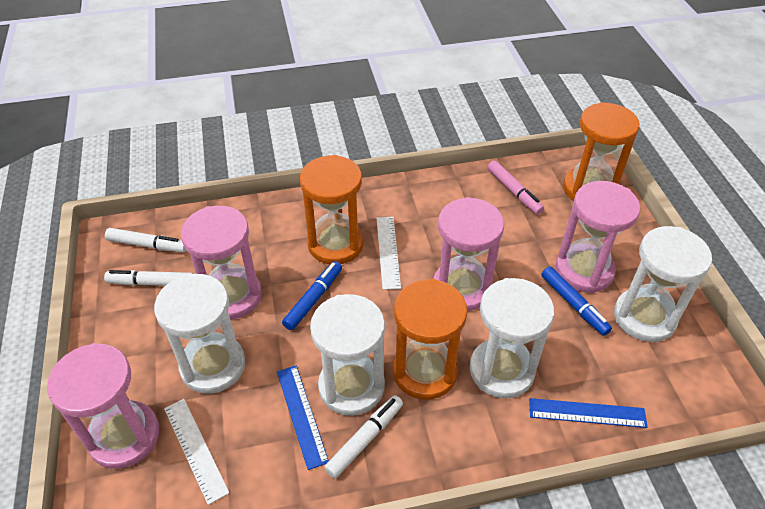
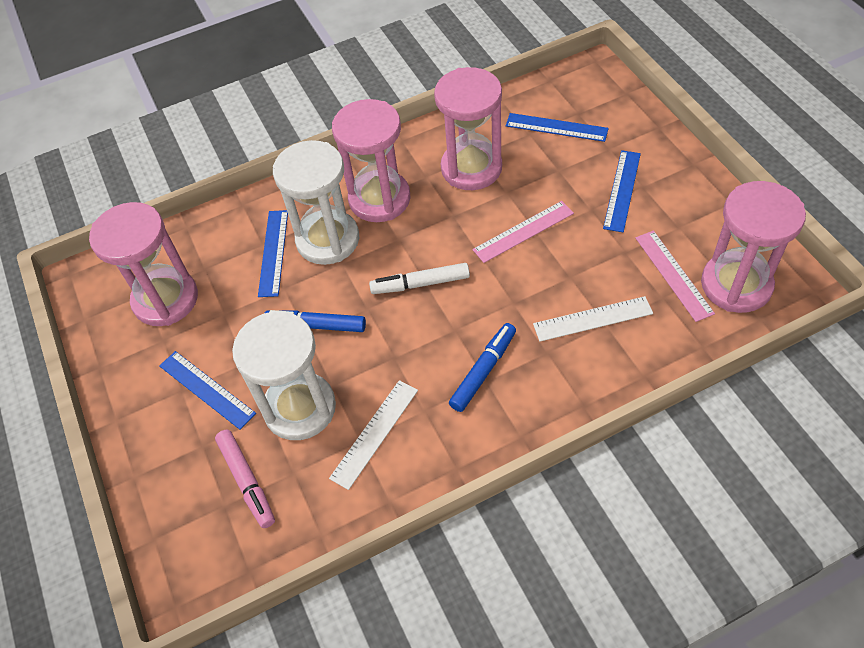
blue ruler: 2 -> 4
orange hourglass: 3 -> 0
pink ruler: 0 -> 2
white hourglass: 4 -> 2
white marker: 3 -> 1

